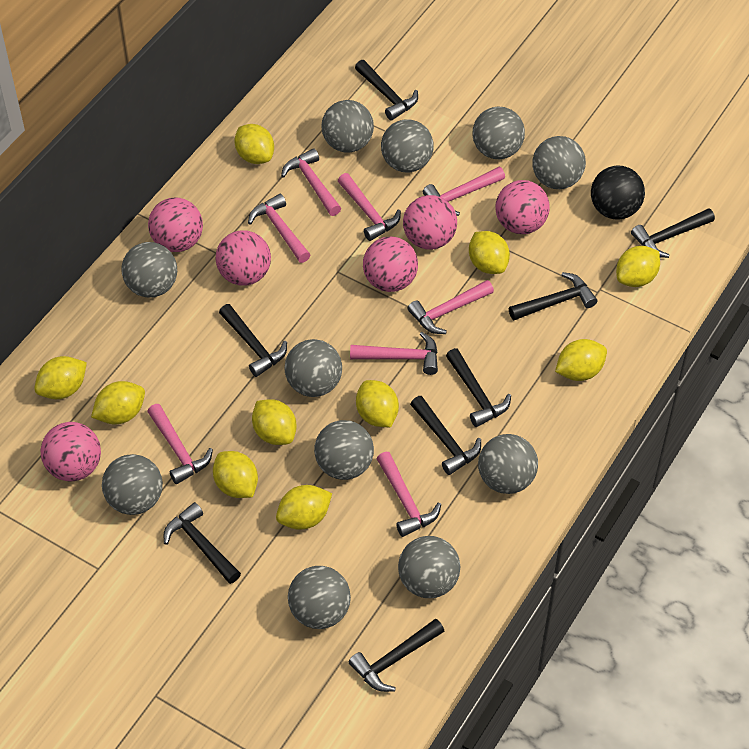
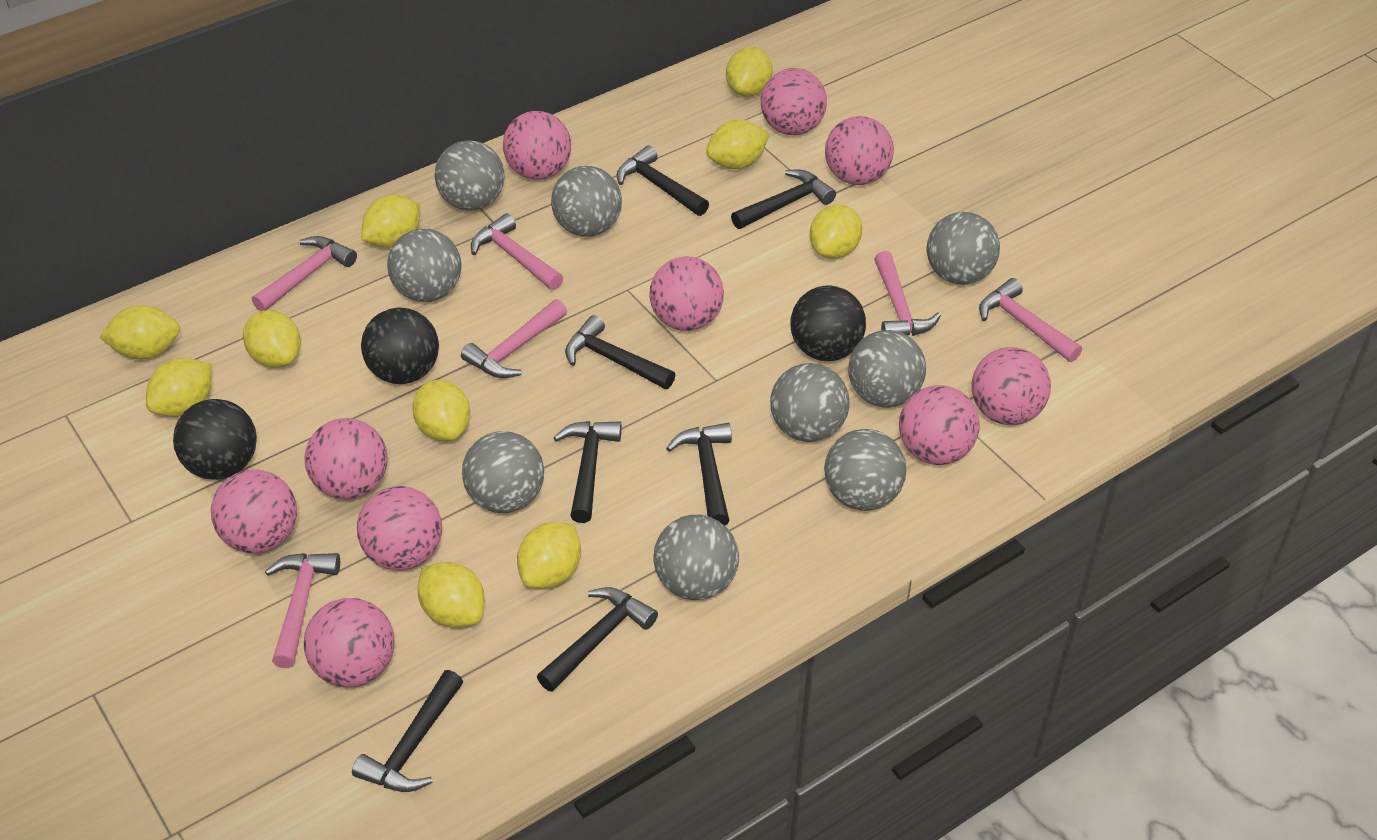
black ball: 1 -> 3
black hammer: 8 -> 7
grey ball: 11 -> 9
pink ball: 6 -> 10
pink hammer: 8 -> 6

